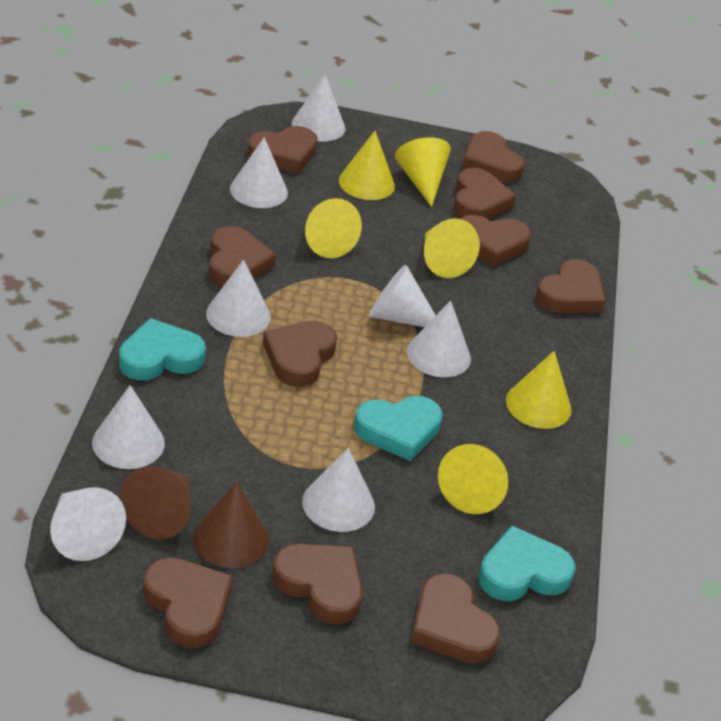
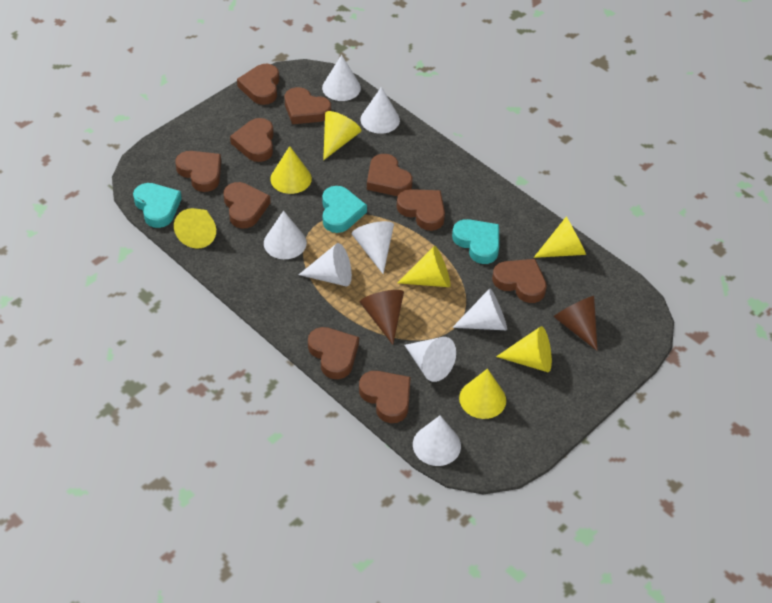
yellow cone: 6 -> 7

